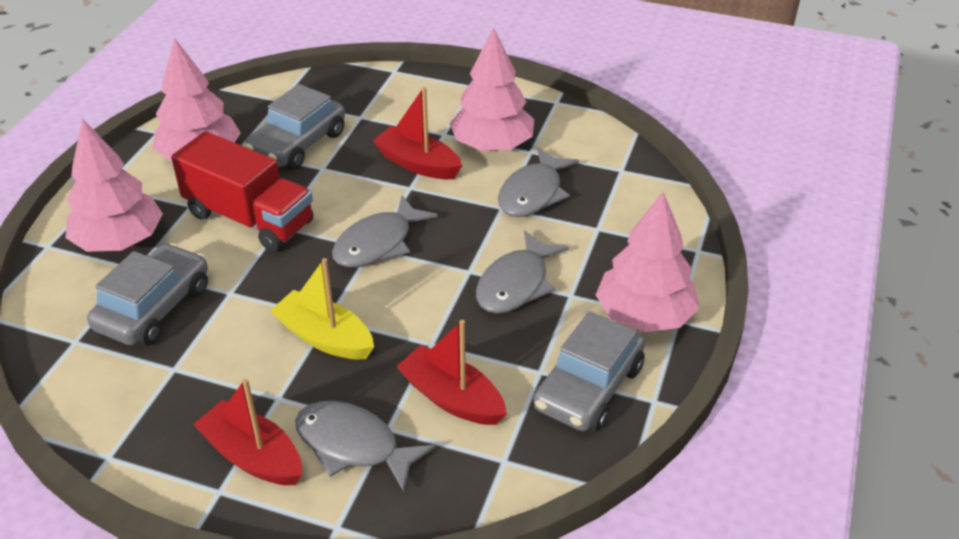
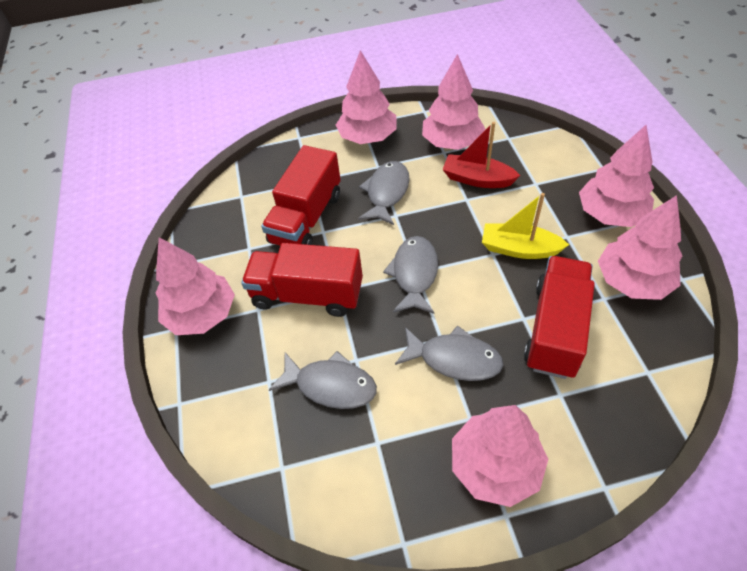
grey car: 3 -> 0
pink tree: 4 -> 6
red boat: 3 -> 1
red truck: 1 -> 3

